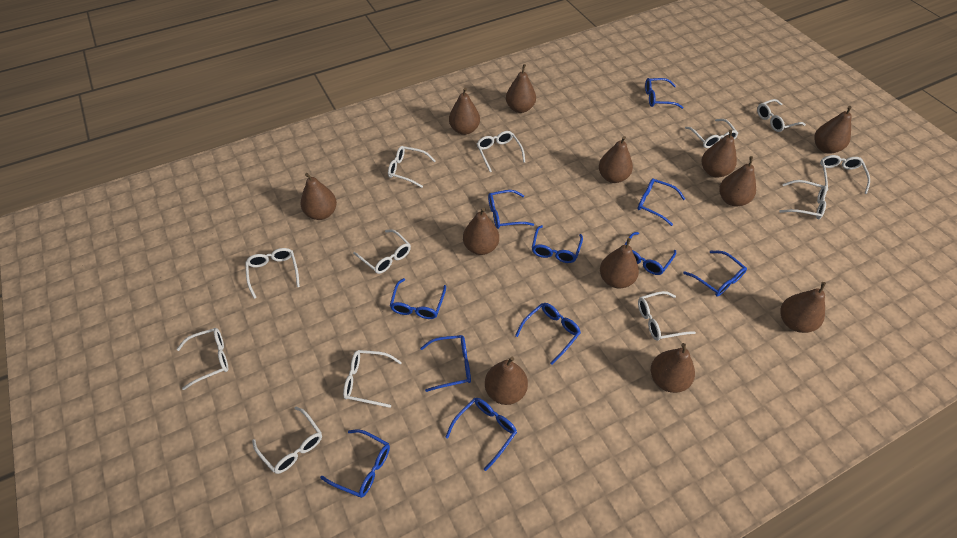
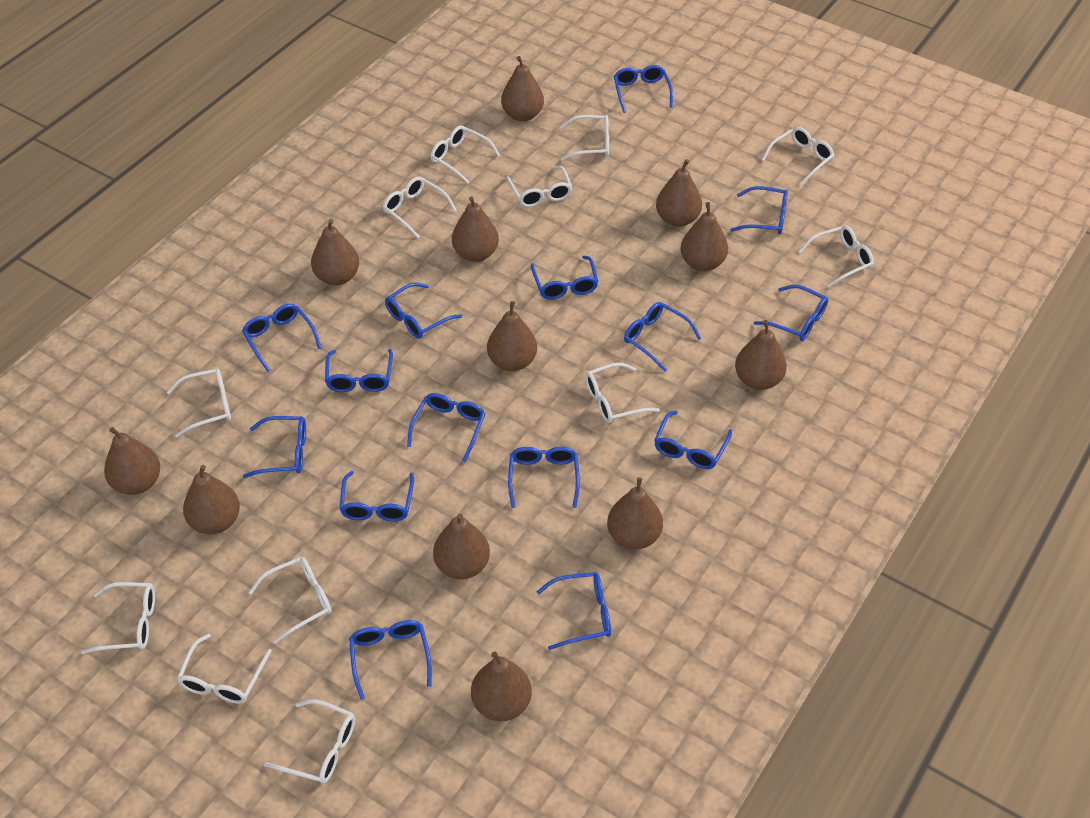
blue glasses: 11 -> 15

